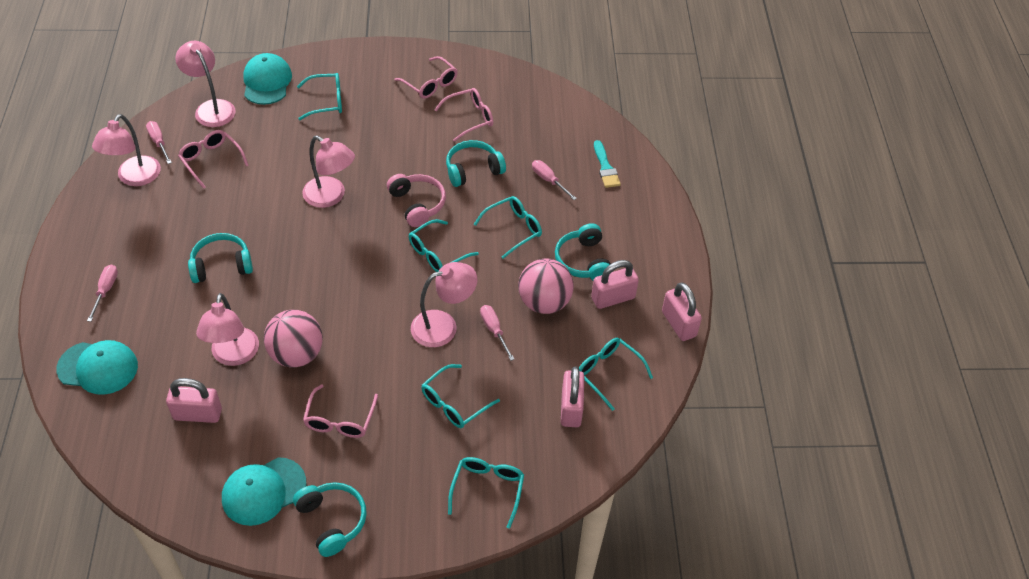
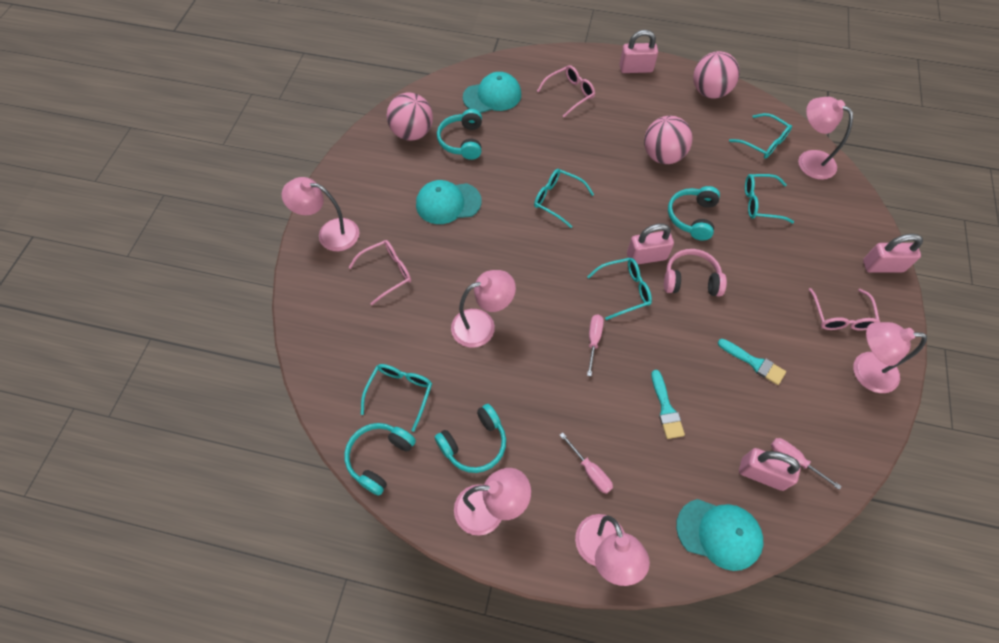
pink ball: 2 -> 3
pink glasses: 4 -> 3
pink lamp: 5 -> 6
pink screwdriver: 4 -> 3
turquoise brush: 1 -> 2
turquoise glasses: 6 -> 5

